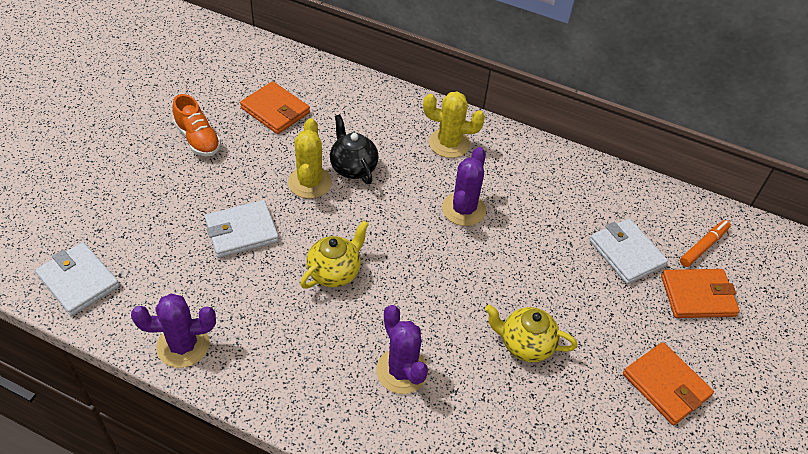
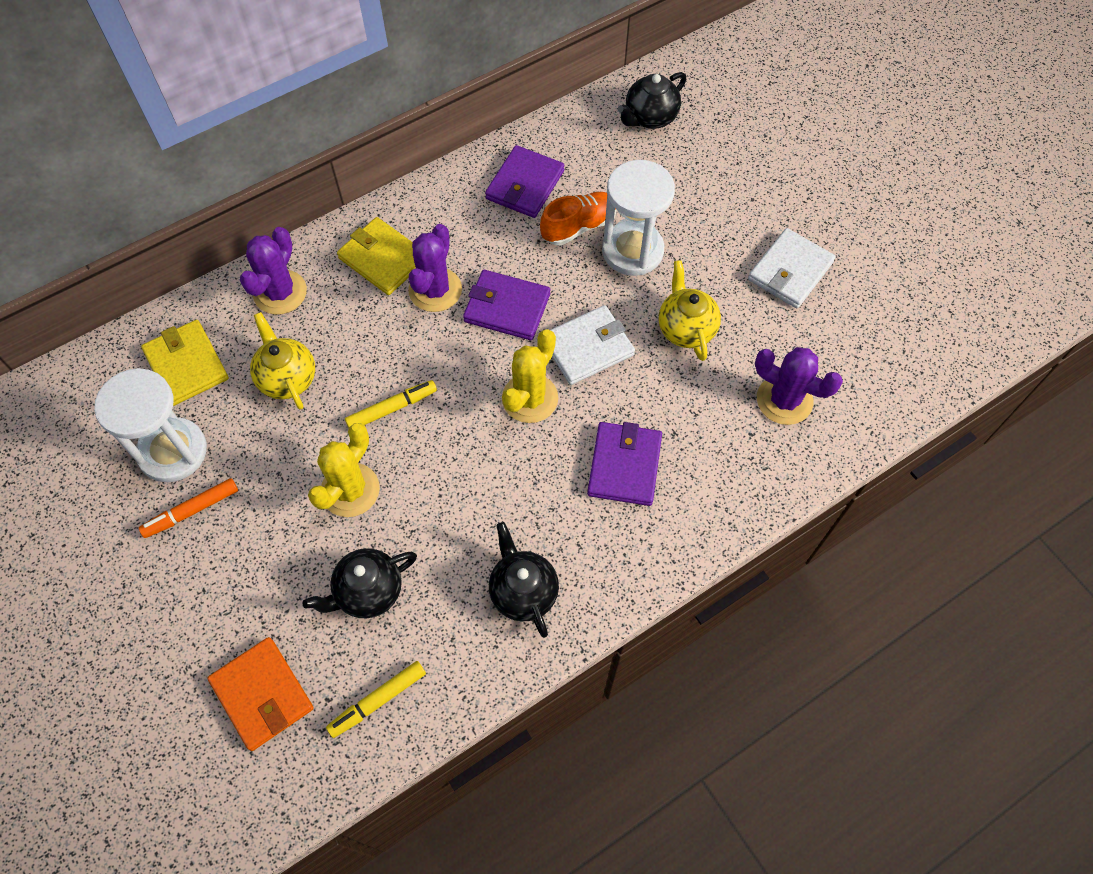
black teapot: 1 -> 3
orange wallet: 3 -> 1
purple wallet: 0 -> 3
white hourglass: 0 -> 2
white wallet: 3 -> 2
yellow marker: 0 -> 2
yellow wallet: 0 -> 2

